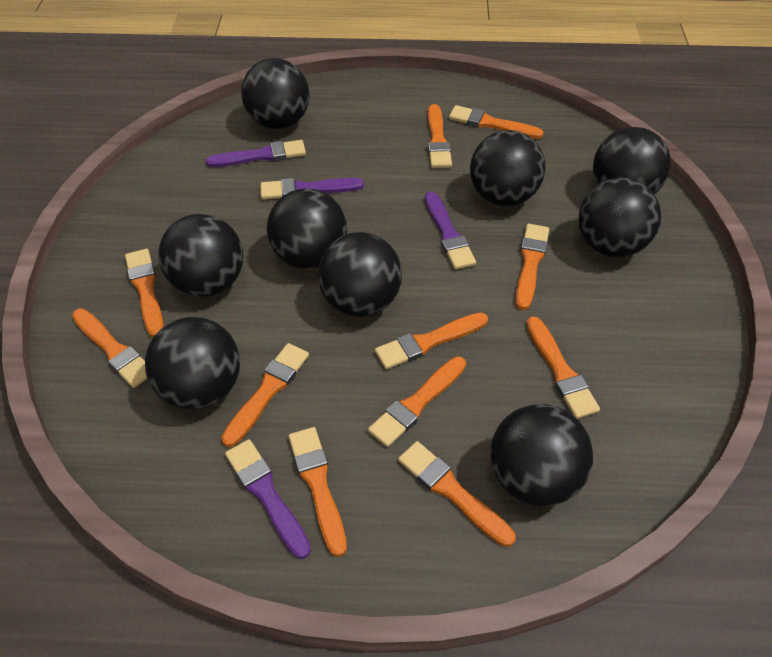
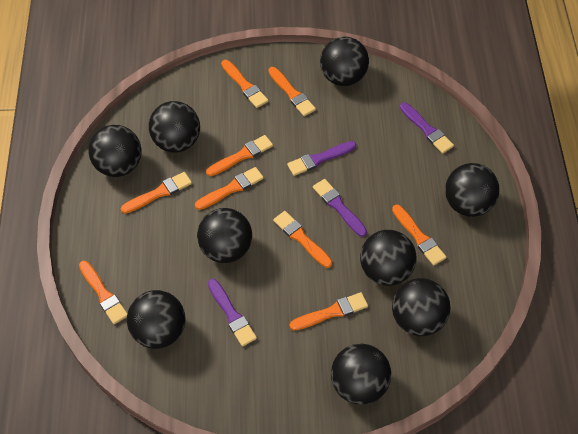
orange brush: 11 -> 9

